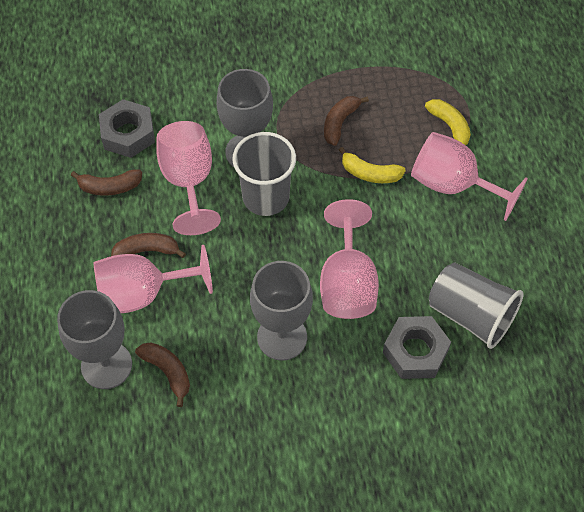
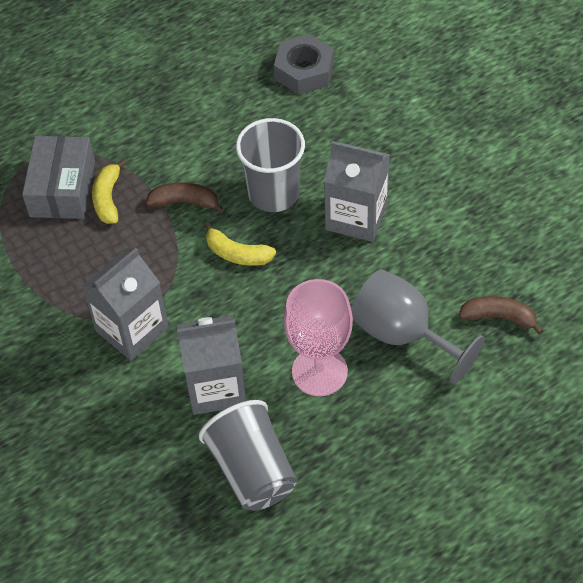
brown banana: 4 -> 2
grey box: 0 -> 1
grey carton: 0 -> 3
grey goblet: 3 -> 1
grey nut: 2 -> 1
pink goblet: 4 -> 1

